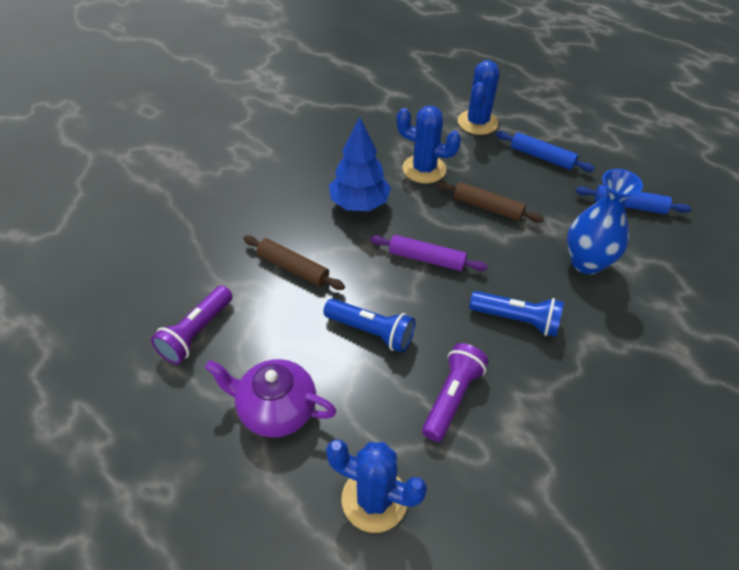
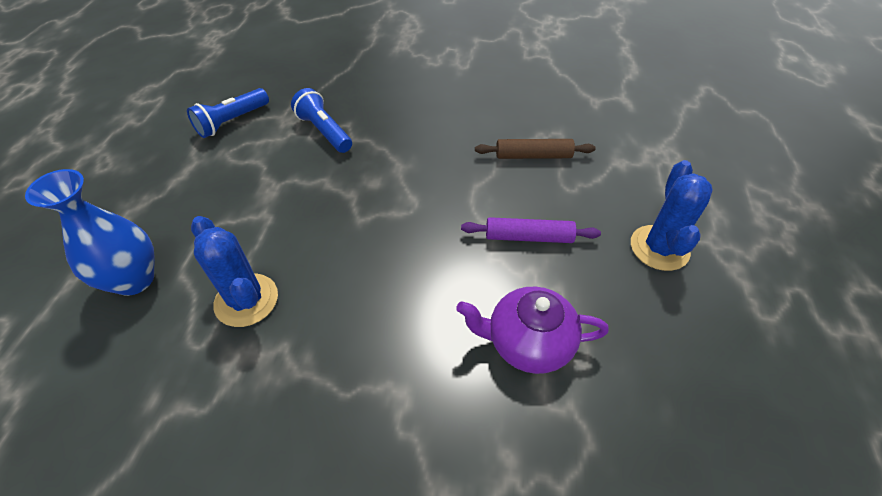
blue cactus: 3 -> 2
blue rolling pin: 2 -> 0
blue tree: 1 -> 0
brown rolling pin: 2 -> 1
purple flashlight: 2 -> 0

